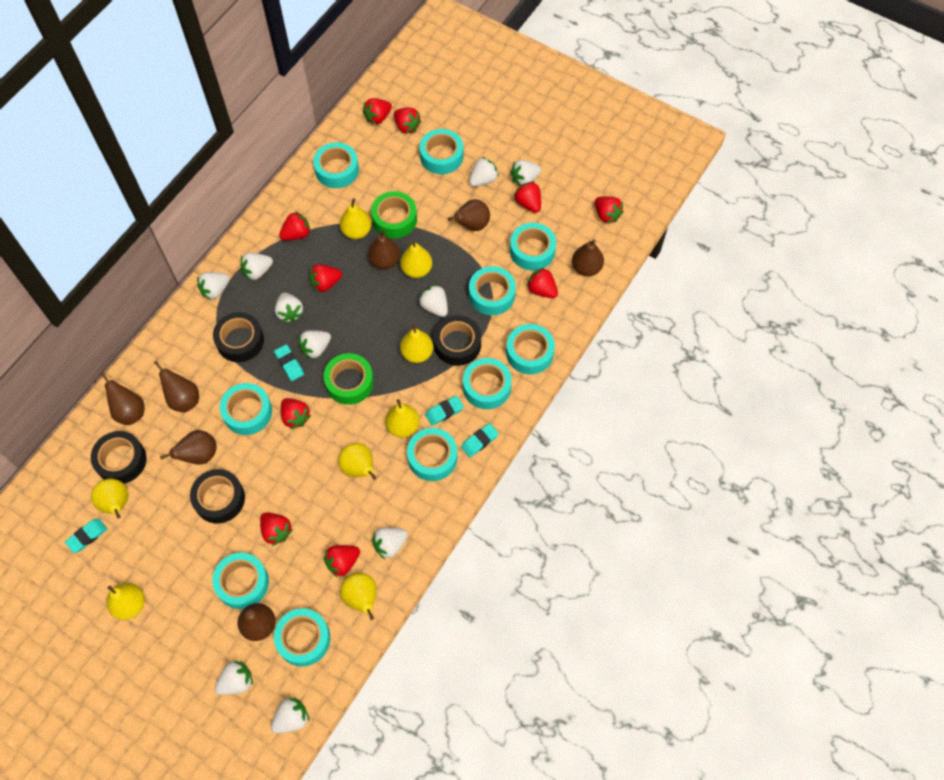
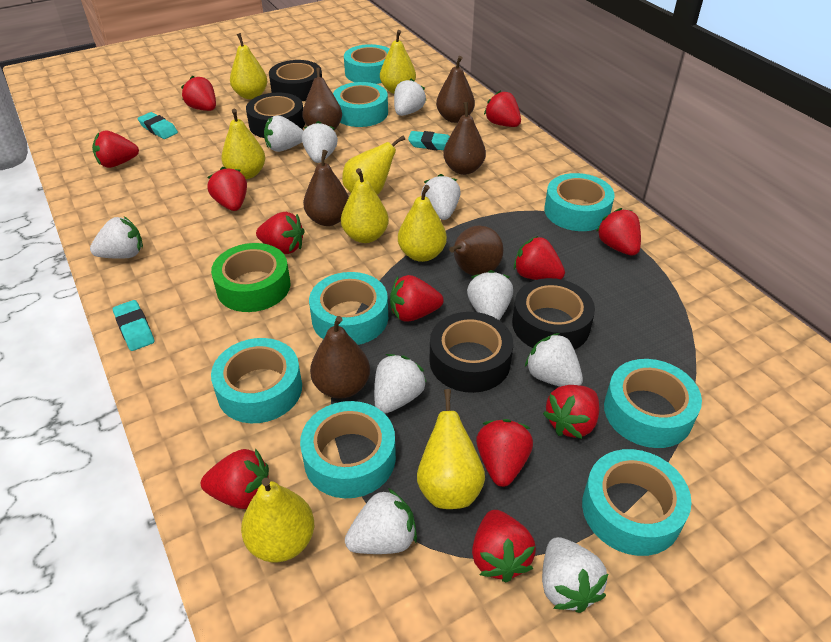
brown pear: 7 -> 6
green tape: 2 -> 1
red strawberry: 10 -> 12
turquoise eraser: 4 -> 3
turquoise tape: 10 -> 8

